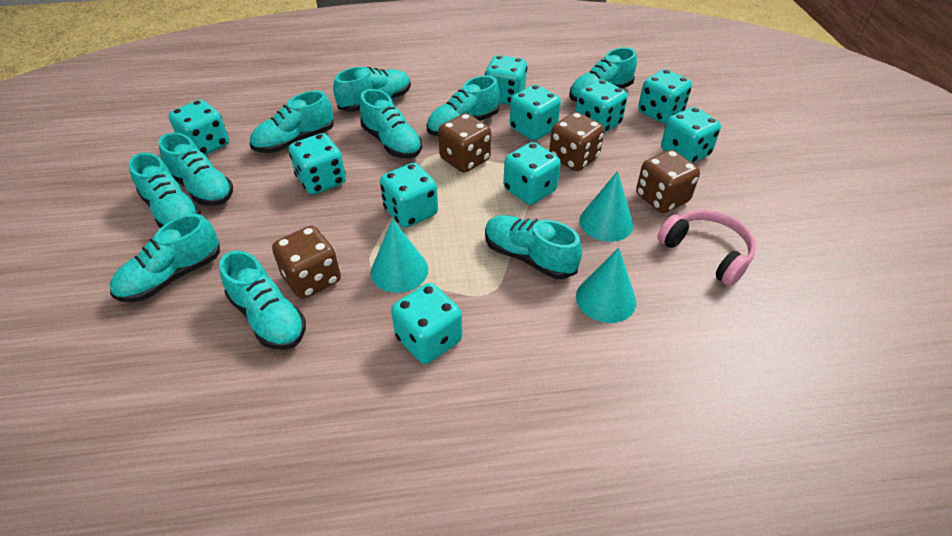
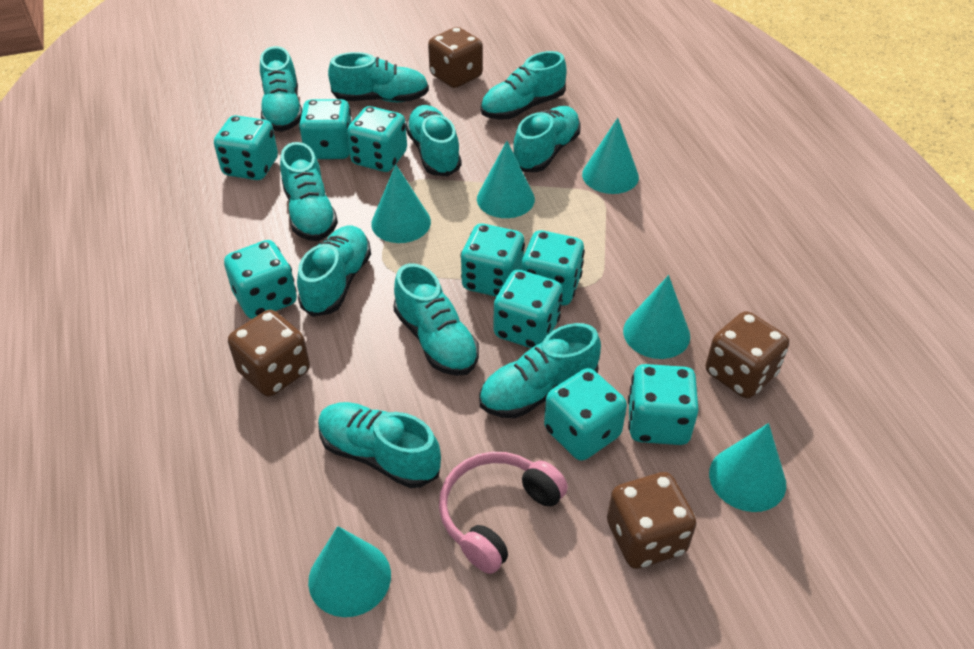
turquoise cone: 3 -> 6
turquoise dice: 10 -> 9

